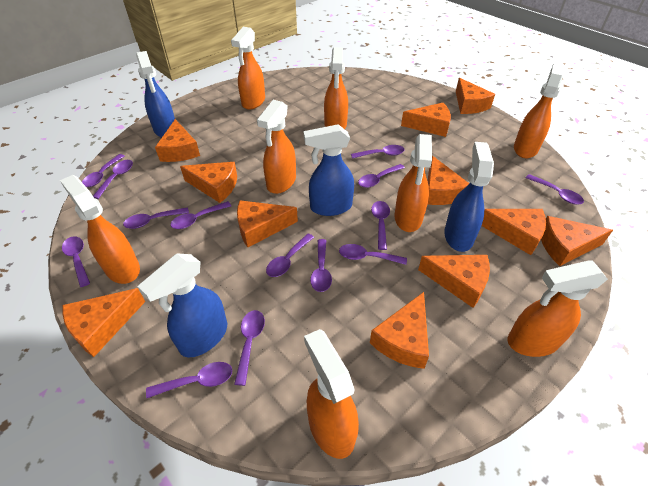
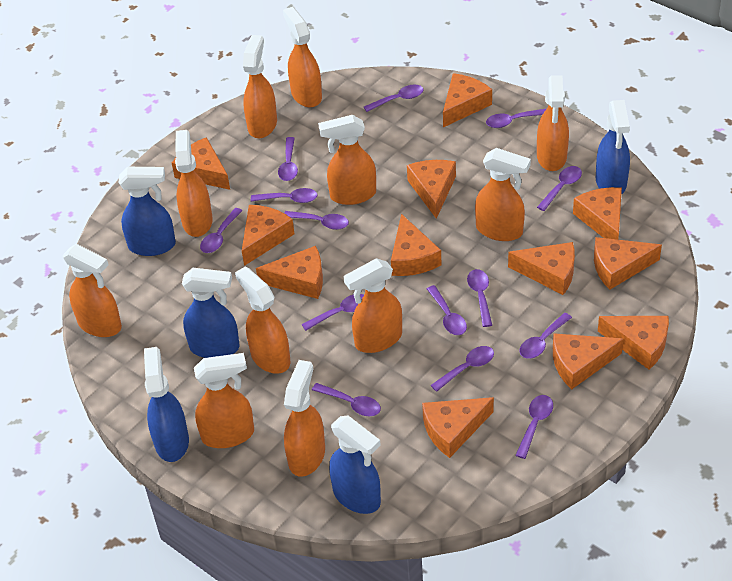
blue spray bottle: 4 -> 5
orange cheese: 11 -> 12
orange spray bottle: 8 -> 11

